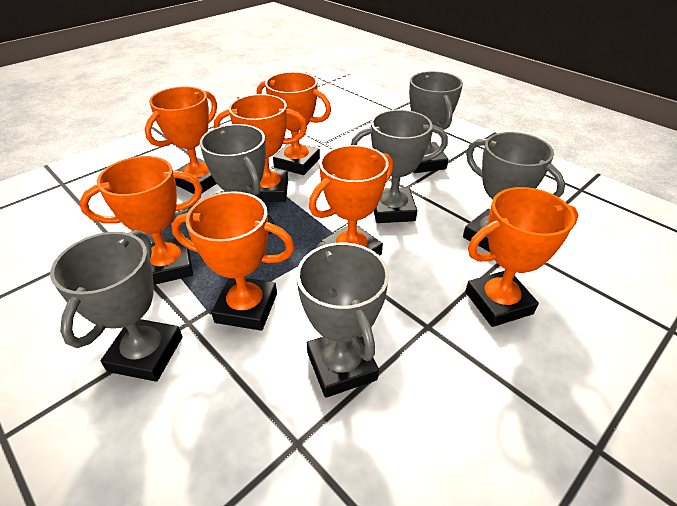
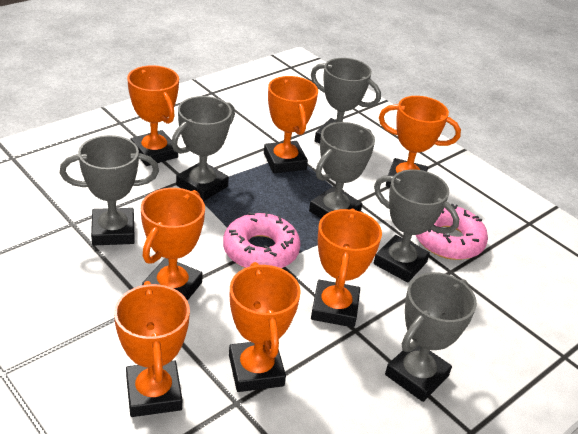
pink donut: 0 -> 2

